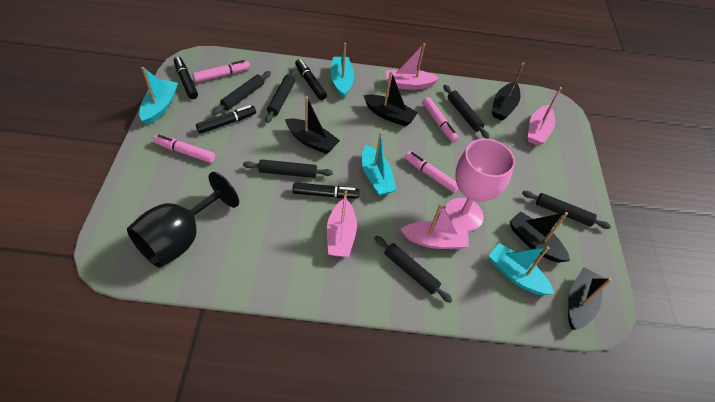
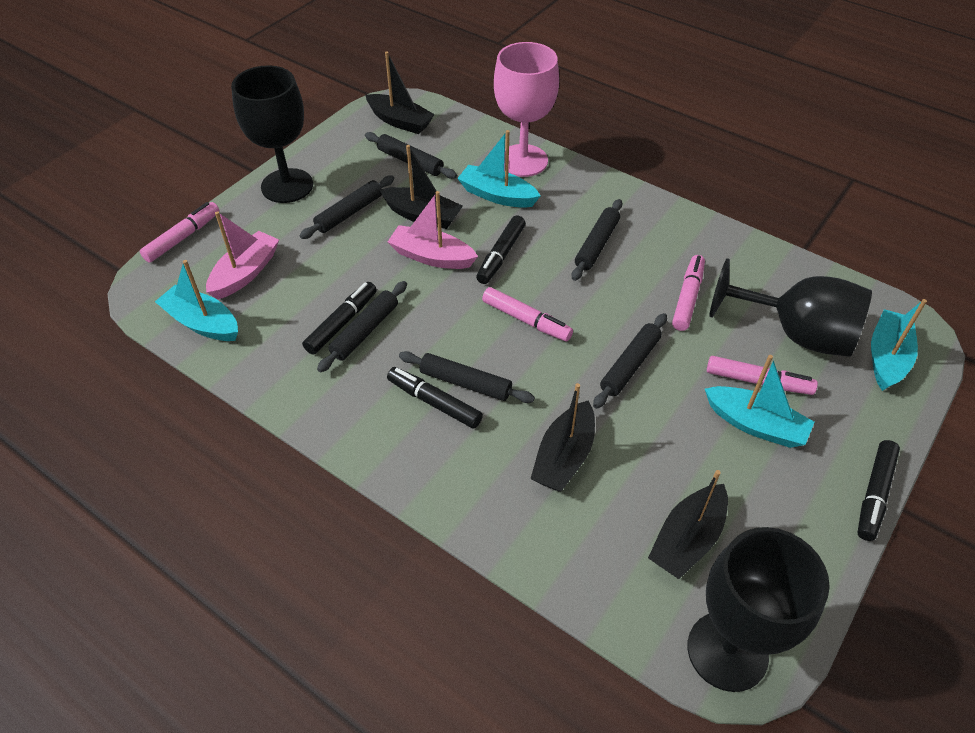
black boat: 5 -> 4
black goblet: 1 -> 3
pink boat: 4 -> 2

